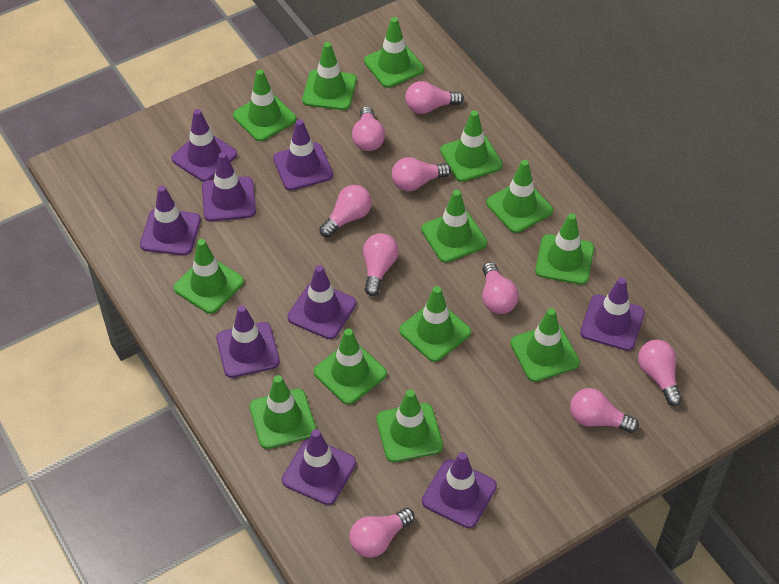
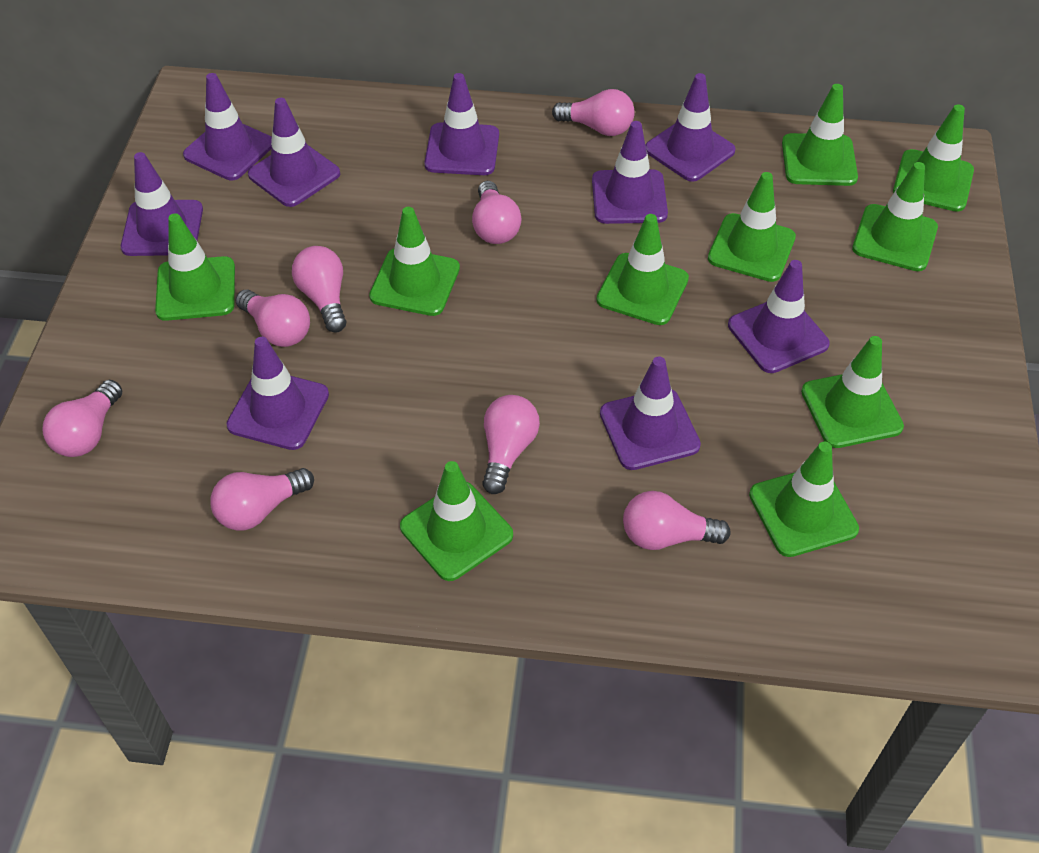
green traffic cone: 13 -> 10
pink light bulb: 9 -> 8

